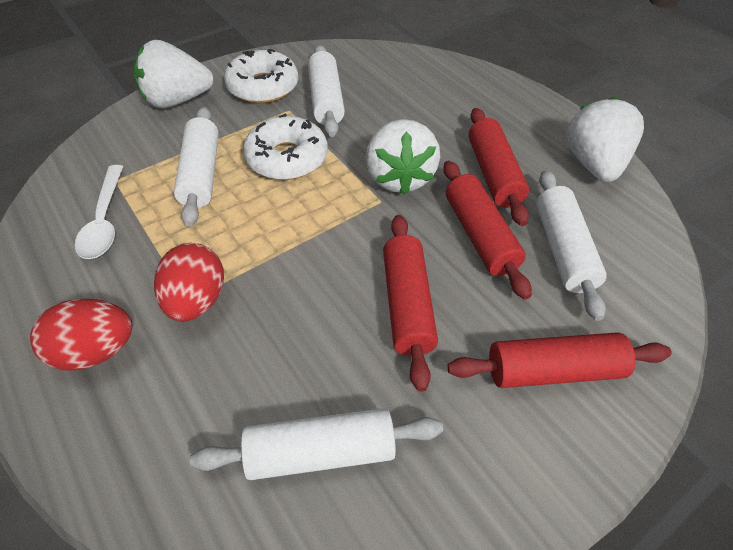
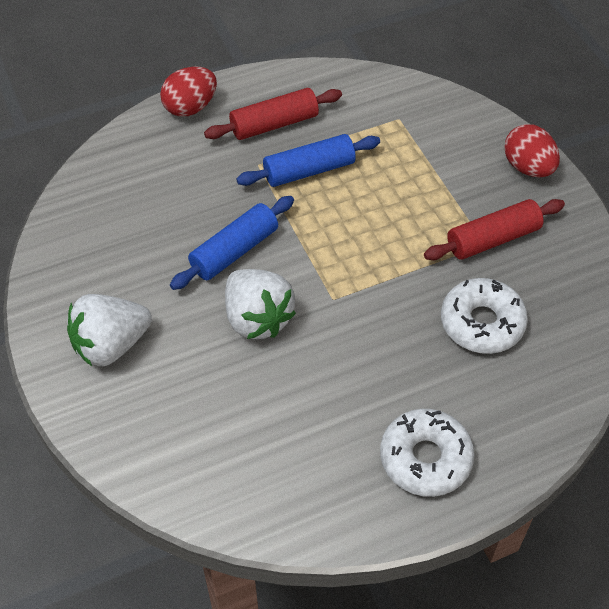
blue rolling pin: 0 -> 2
red rolling pin: 4 -> 2
white rolling pin: 4 -> 0
white spoon: 1 -> 0
white strawberry: 3 -> 2

